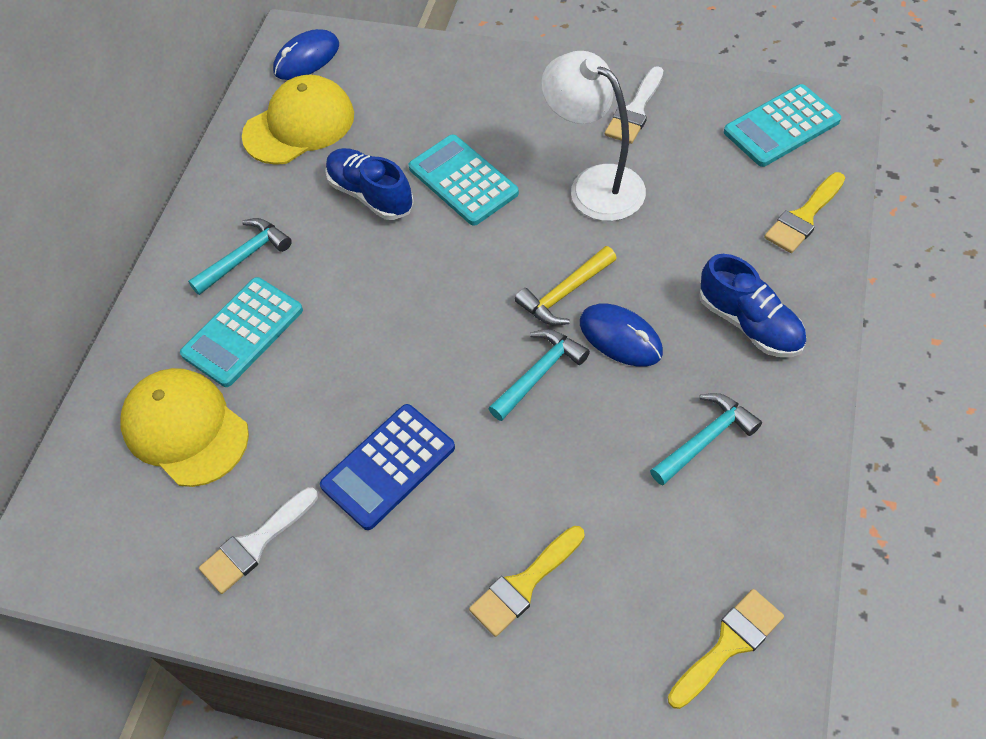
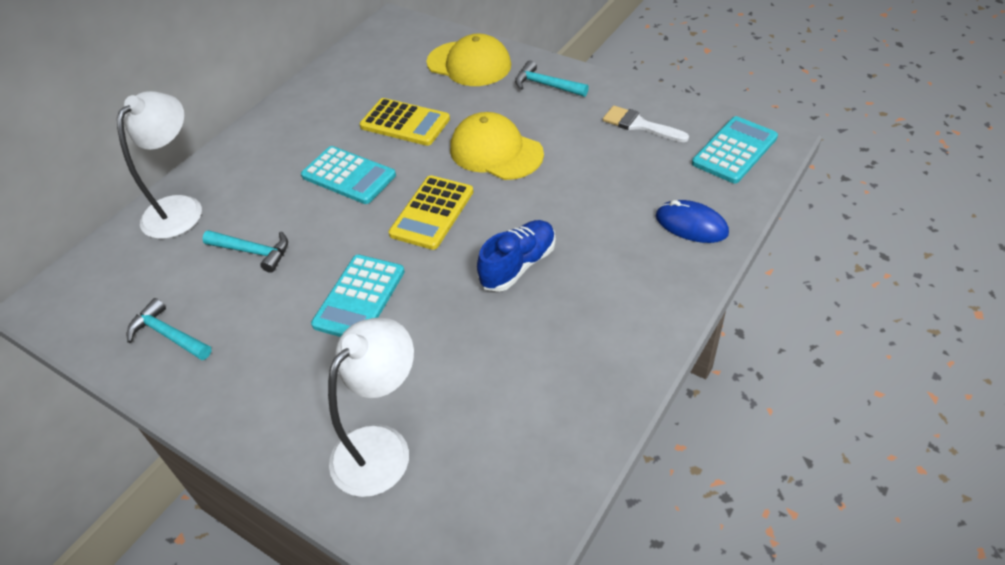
blue calculator: 1 -> 0
blue mouse: 2 -> 1
blue shoe: 2 -> 1
white brush: 2 -> 1
white lamp: 1 -> 2
yellow brush: 3 -> 0
yellow calculator: 0 -> 2
yellow hammer: 1 -> 0

